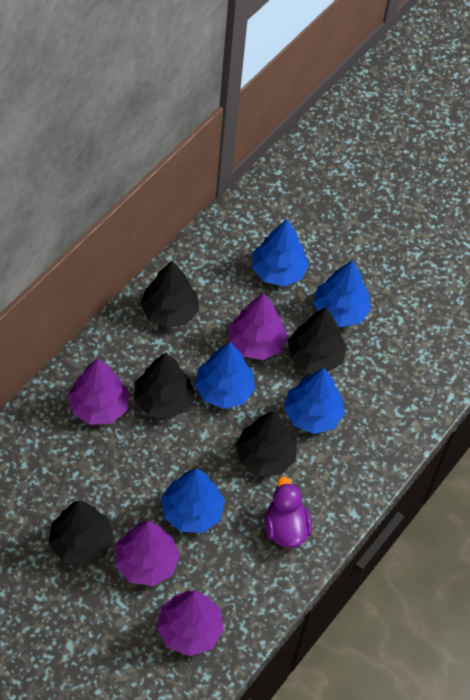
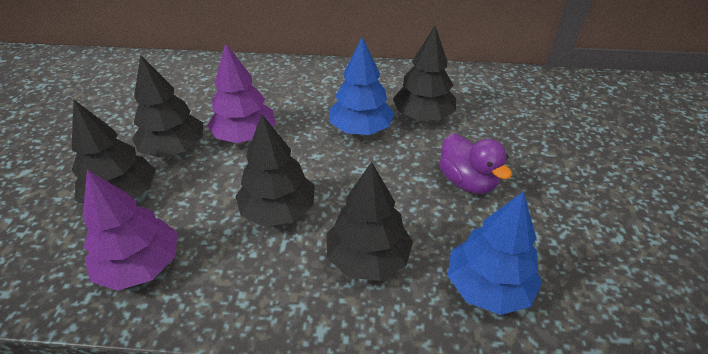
blue tree: 5 -> 2
purple tree: 4 -> 2

